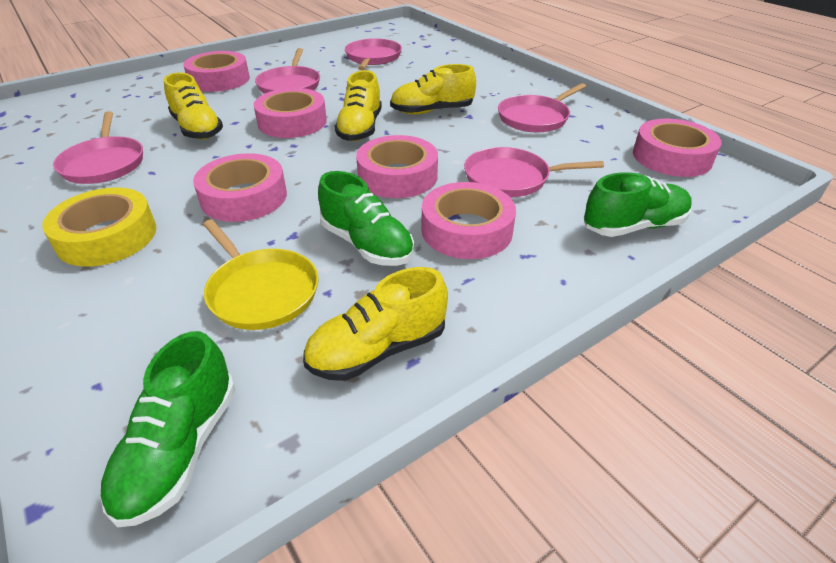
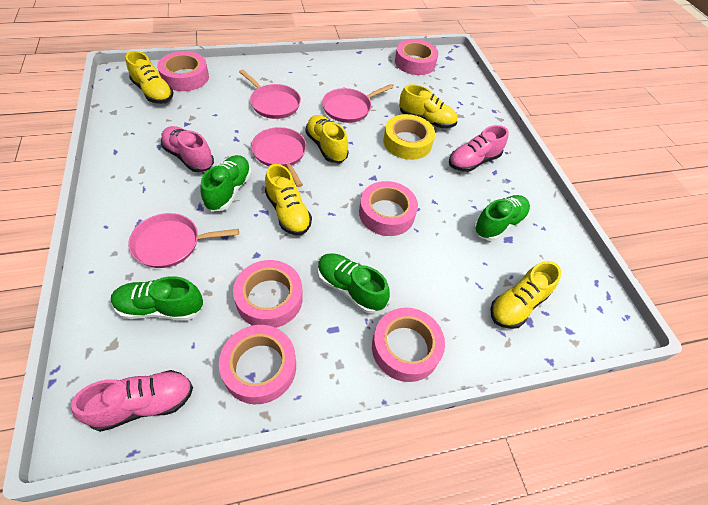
green shoe: 3 -> 4
pink pan: 5 -> 4
pink shoe: 0 -> 3
yellow pan: 1 -> 0
yellow shoe: 4 -> 5

